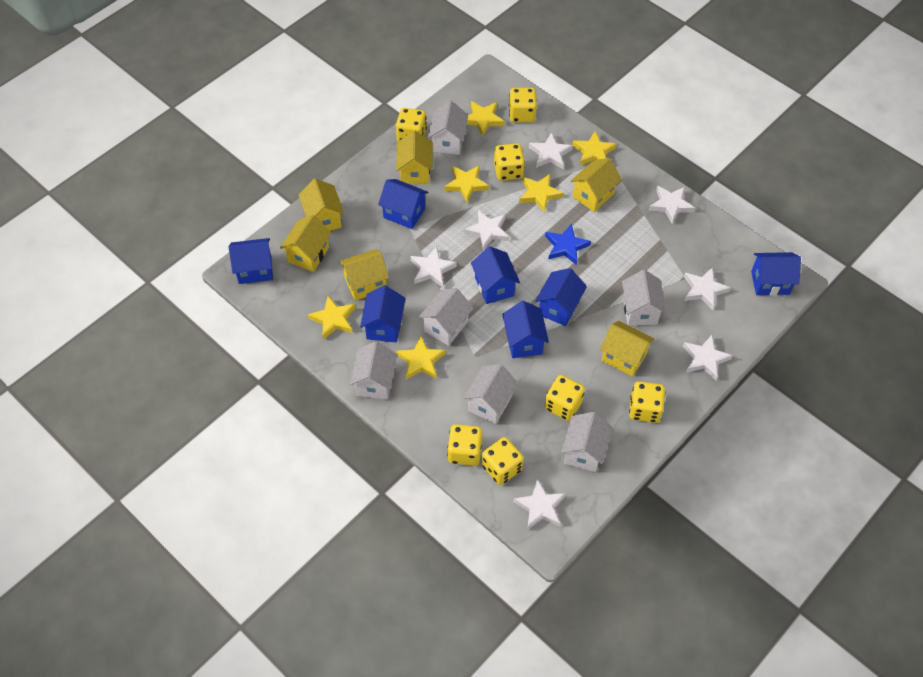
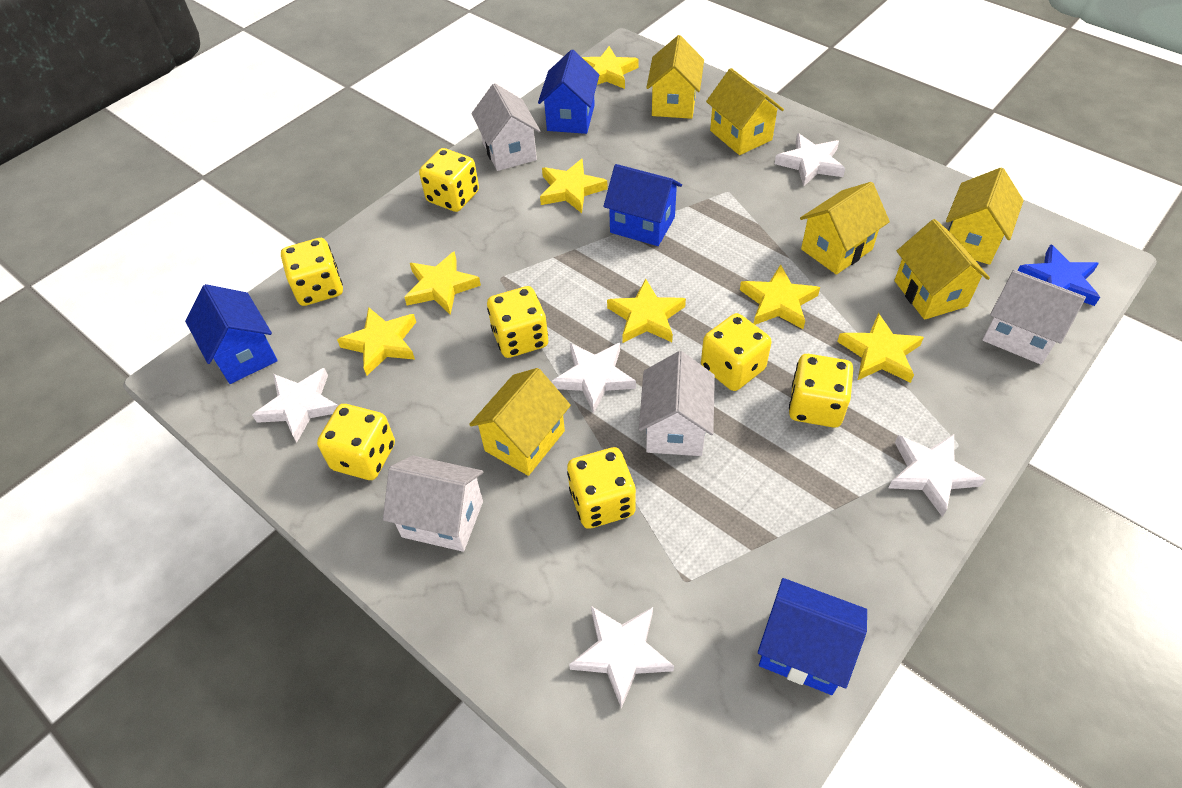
blue house: 7 -> 4
white house: 6 -> 4
white star: 7 -> 5
yellow star: 6 -> 7

